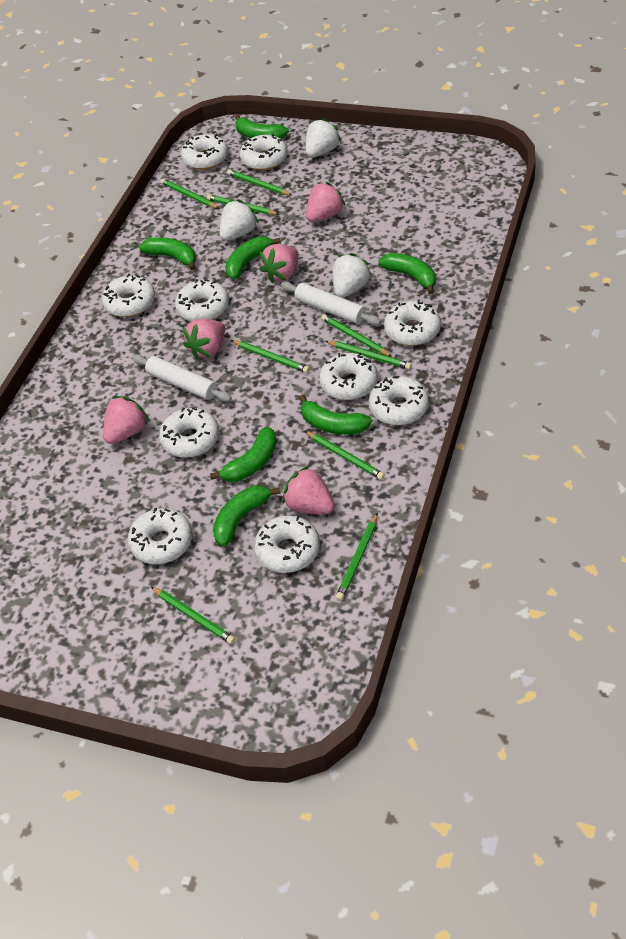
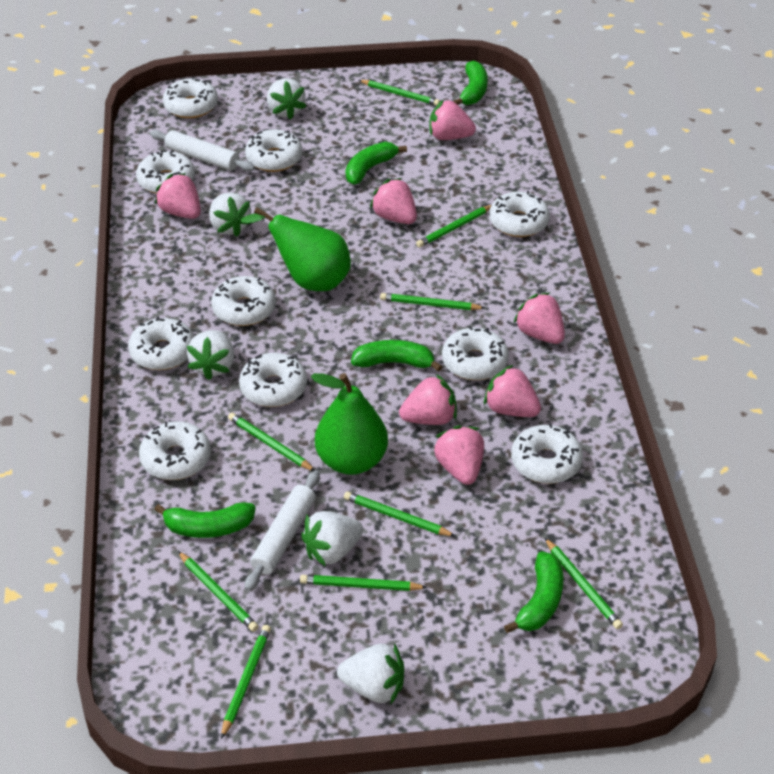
green banana: 7 -> 5
green pear: 0 -> 2
pink strawberry: 5 -> 7
white strawberry: 3 -> 5

